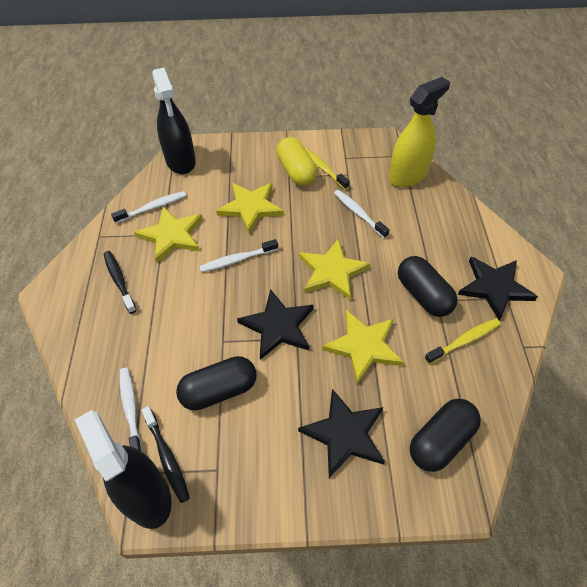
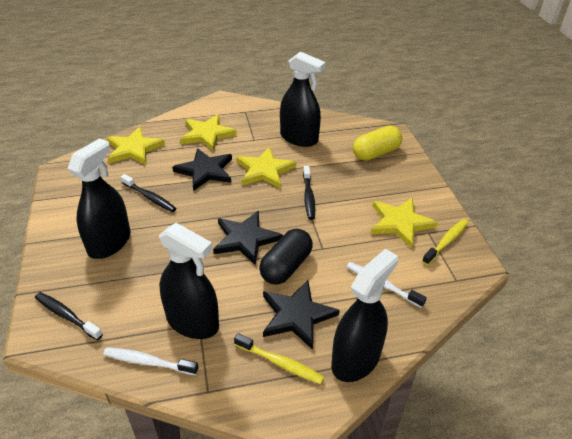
black capsule: 3 -> 1
black spray bottle: 2 -> 4
black toothbrush: 2 -> 3
white toothbrush: 4 -> 2
yellow spray bottle: 1 -> 0

